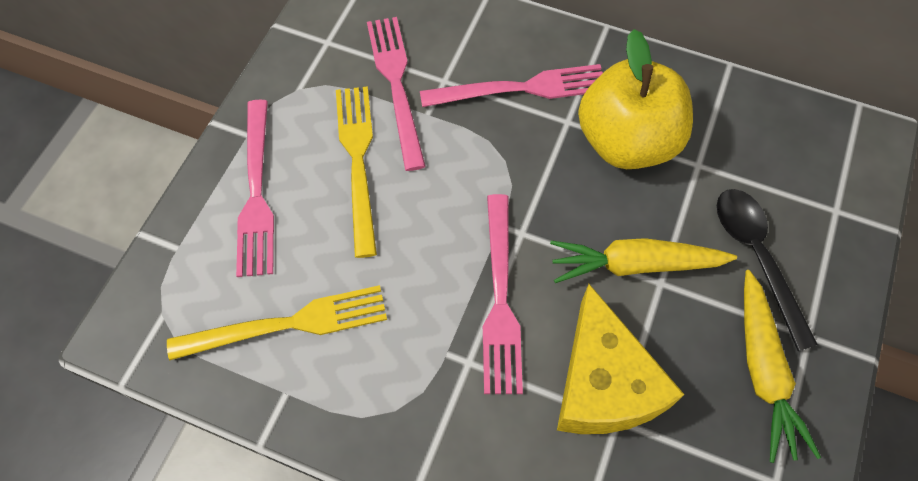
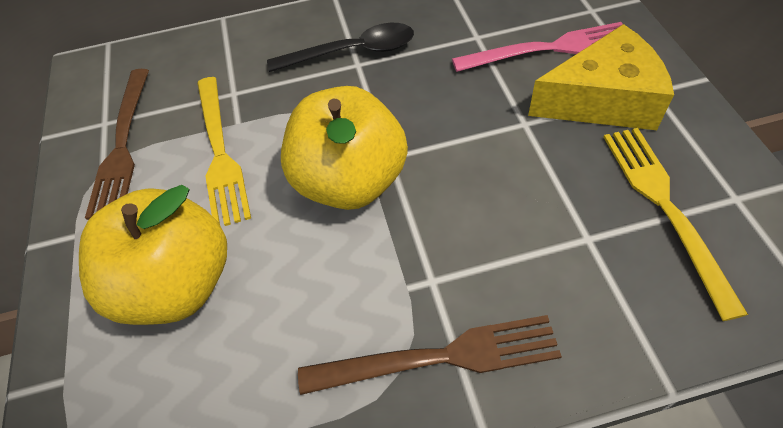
brown fork: 0 -> 2
pink fork: 4 -> 1
yellow apple: 1 -> 2
yellow carrot: 2 -> 0

